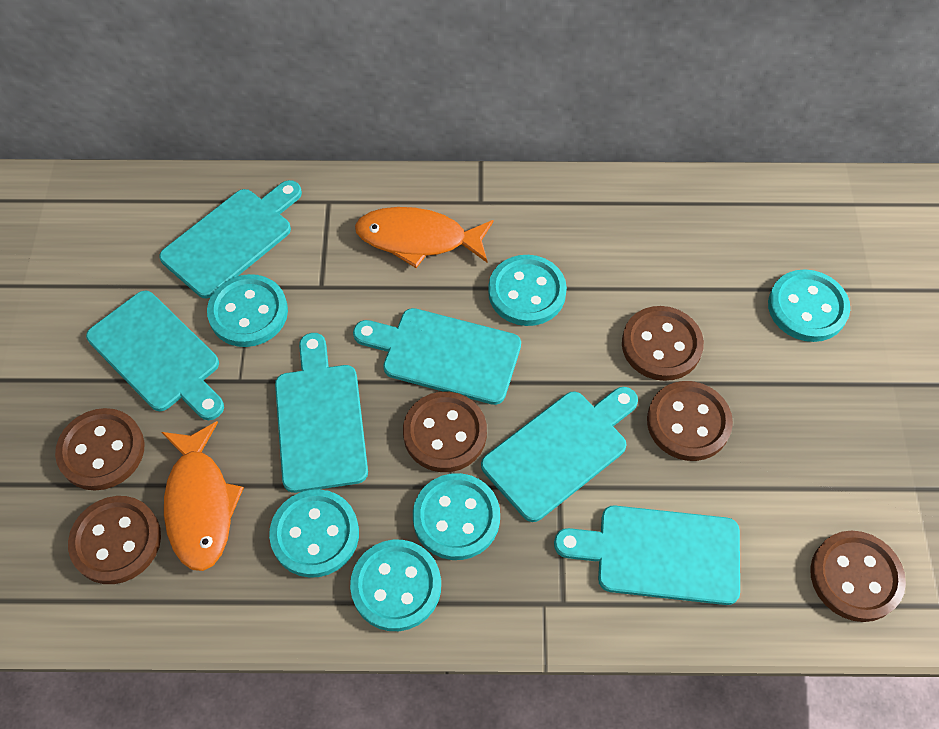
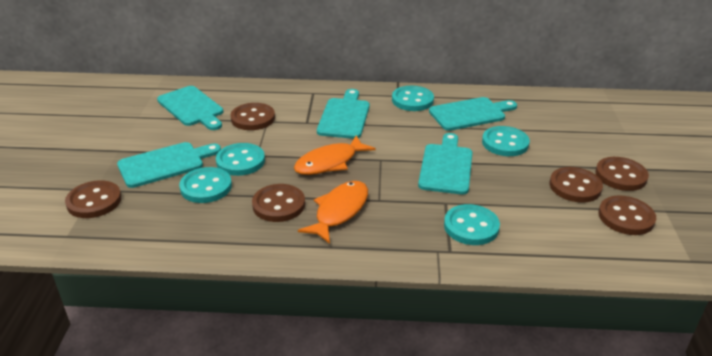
turquoise button: 6 -> 5
turquoise cutting board: 6 -> 5

